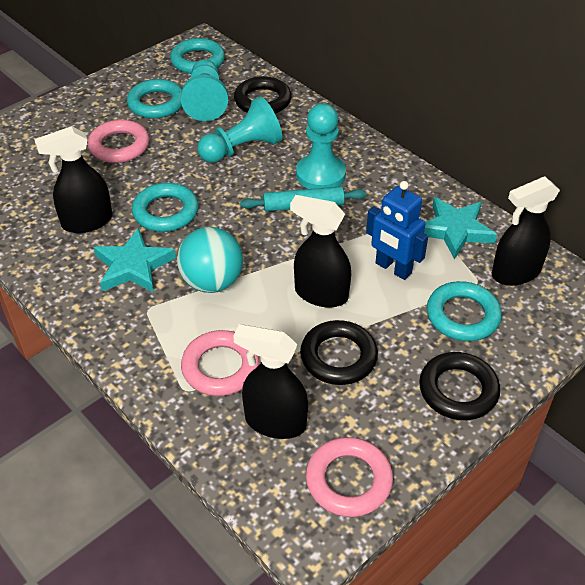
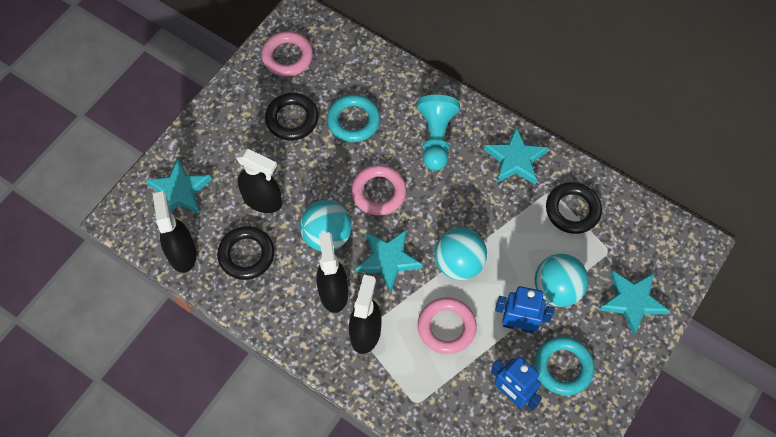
blue robot: 1 -> 2
turquoise ball: 1 -> 3
turquoise pawn: 3 -> 1
turquoise ring: 4 -> 2
turquoise rolling pin: 1 -> 0
turquoise star: 2 -> 4

